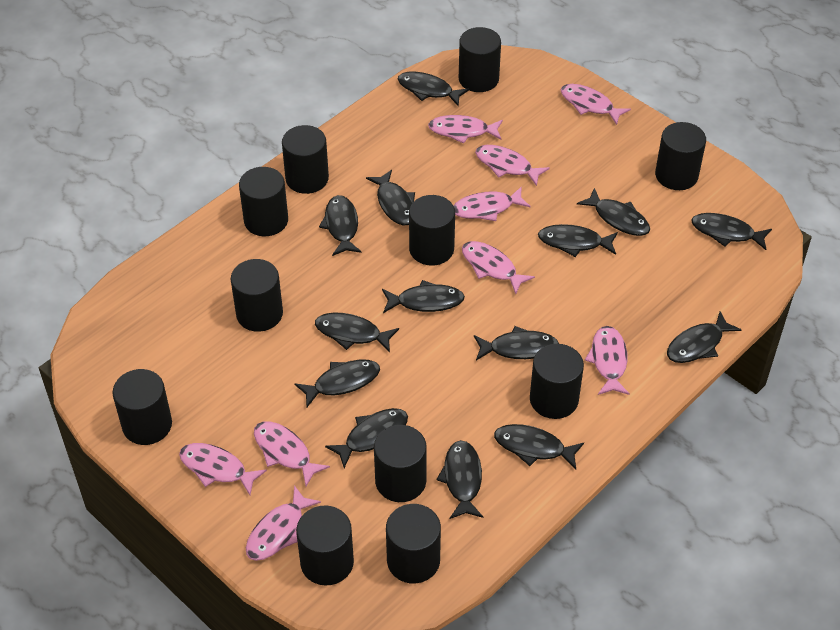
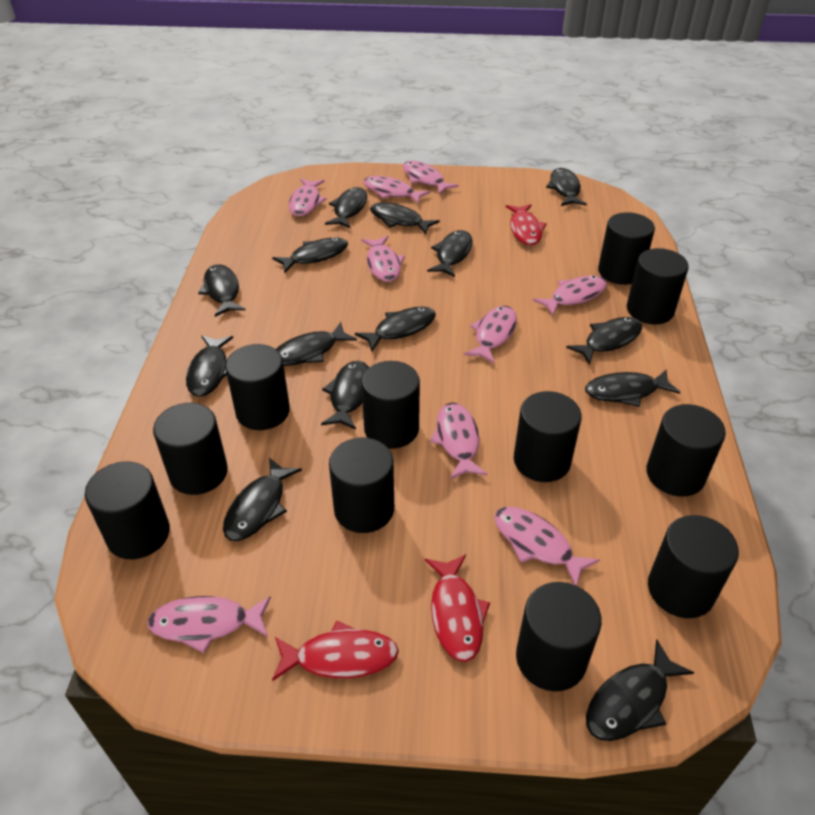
red fish: 0 -> 3

